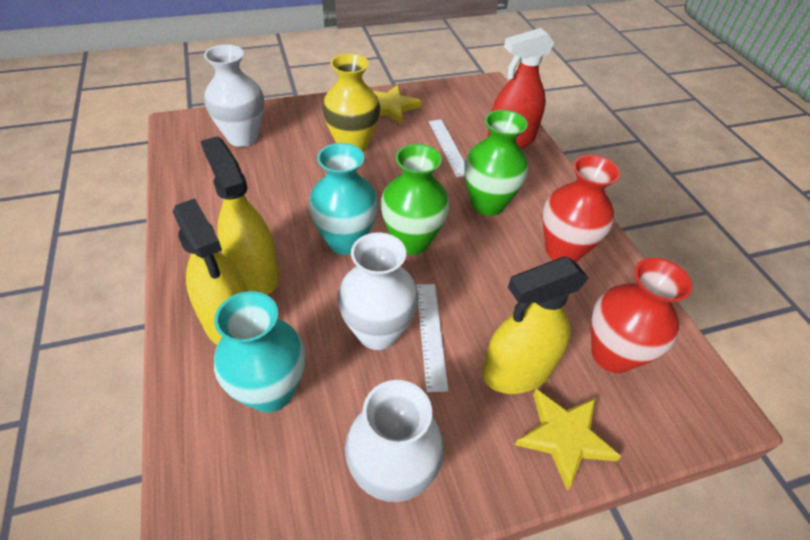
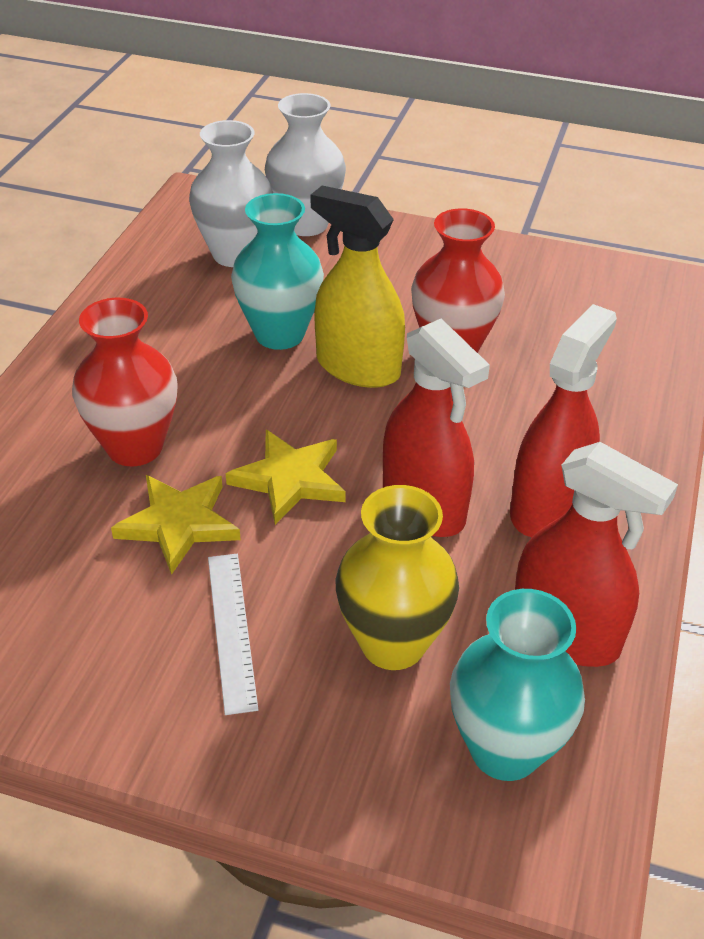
green vase: 2 -> 0
red spray bottle: 1 -> 3
white ruler: 2 -> 1
white vase: 3 -> 2
yellow spray bottle: 3 -> 1

